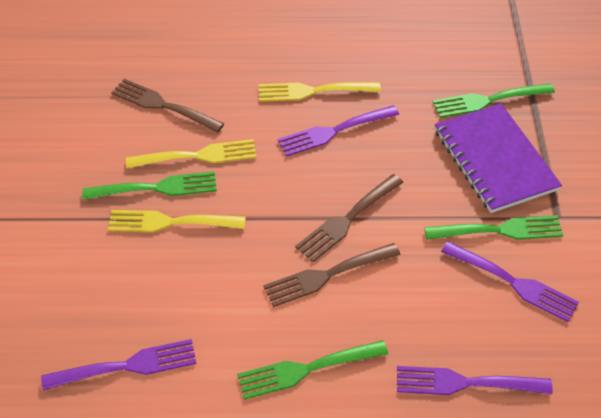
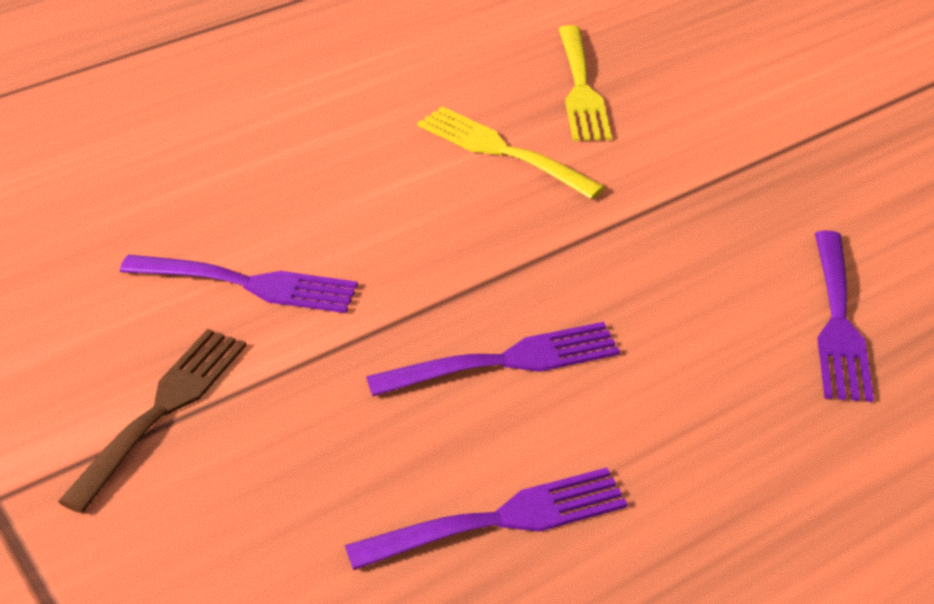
brown fork: 3 -> 1
green fork: 4 -> 0
purple notebook: 1 -> 0
yellow fork: 3 -> 2

